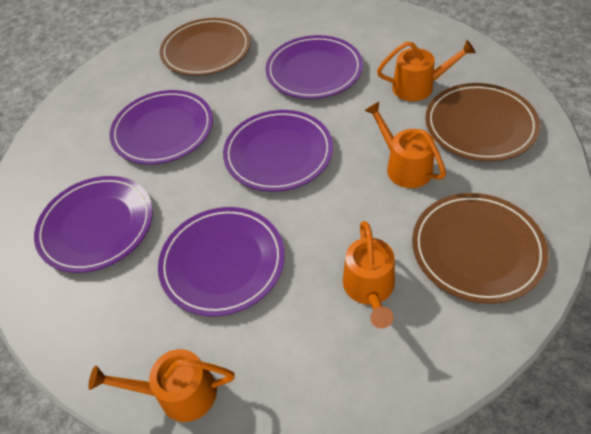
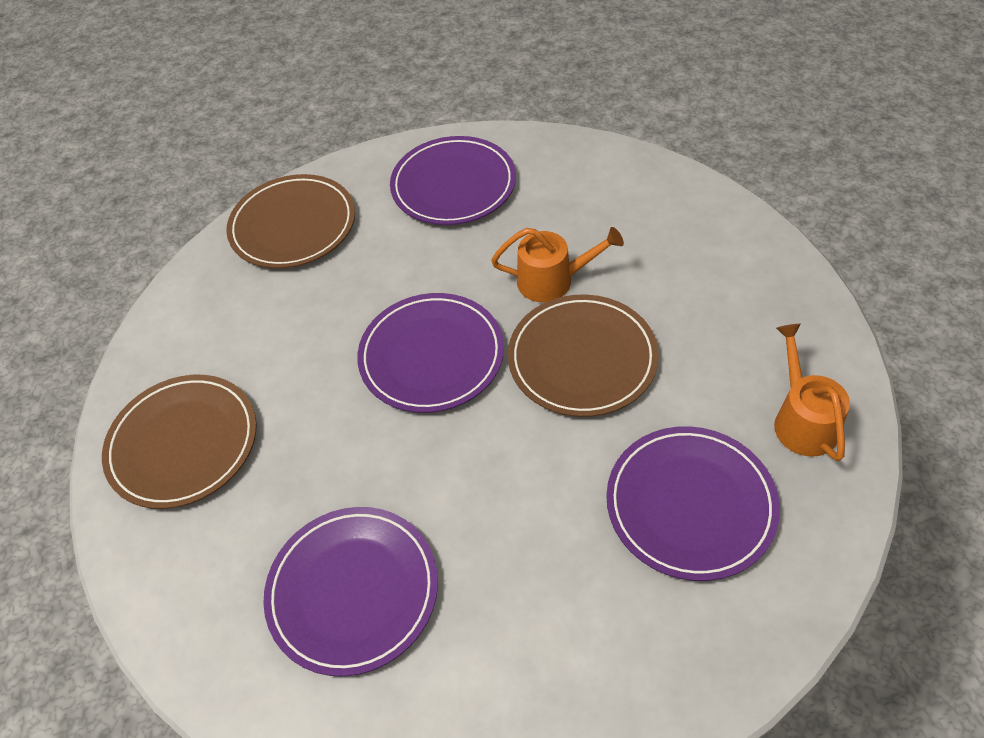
orange watering can: 4 -> 2
purple plate: 5 -> 4

